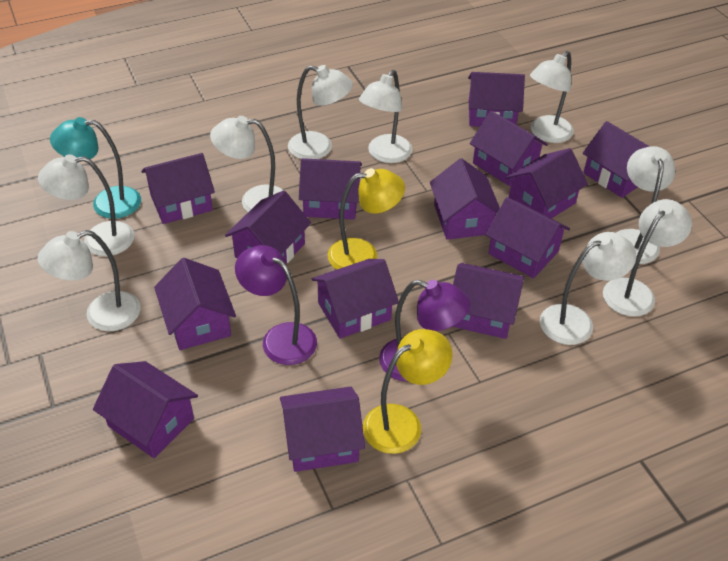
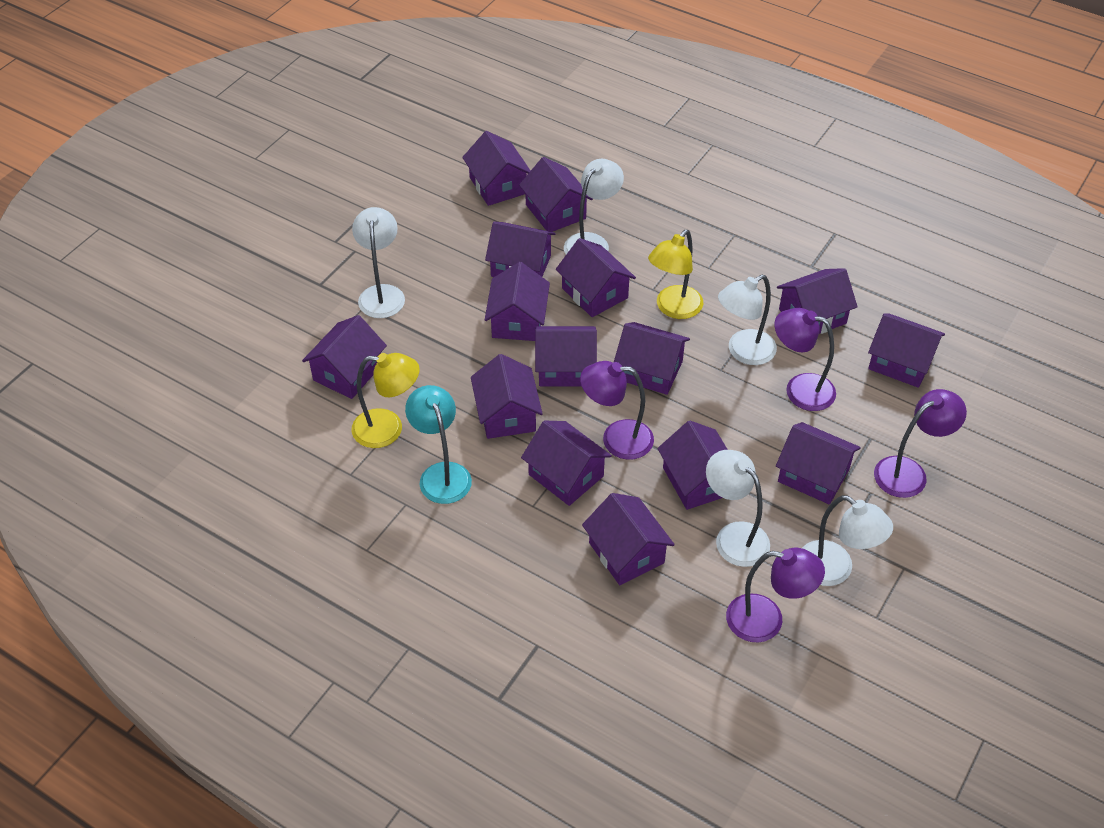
purple house: 14 -> 15
purple lamp: 2 -> 4
white lamp: 9 -> 5

